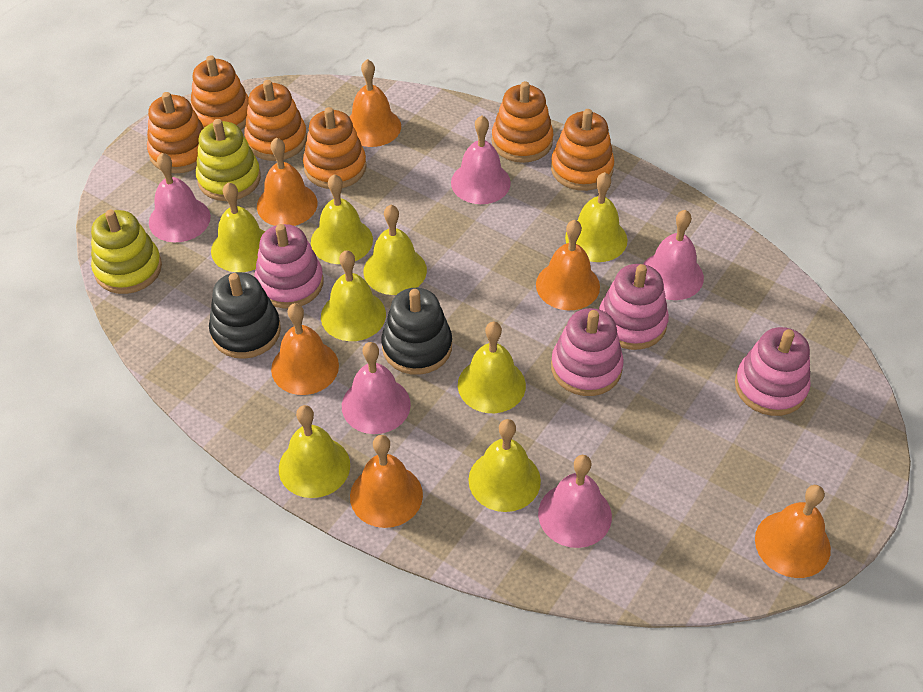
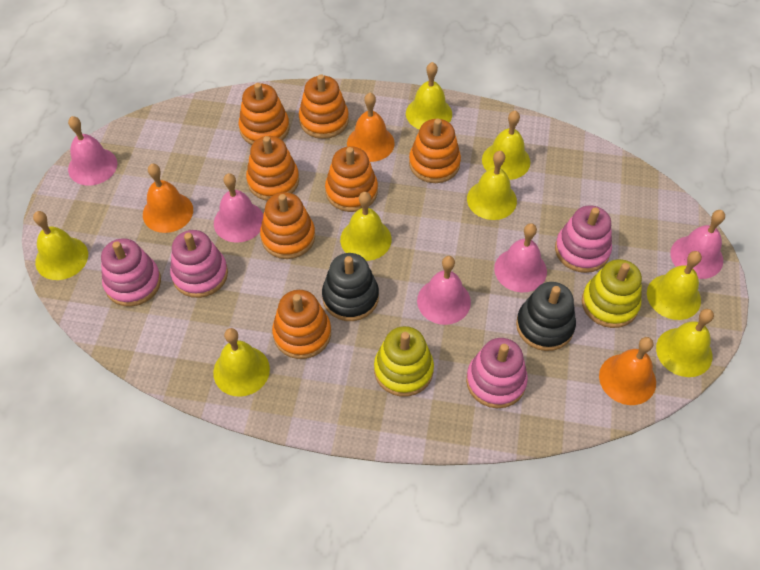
orange bell: 6 -> 3
orange stacking toy: 6 -> 7

